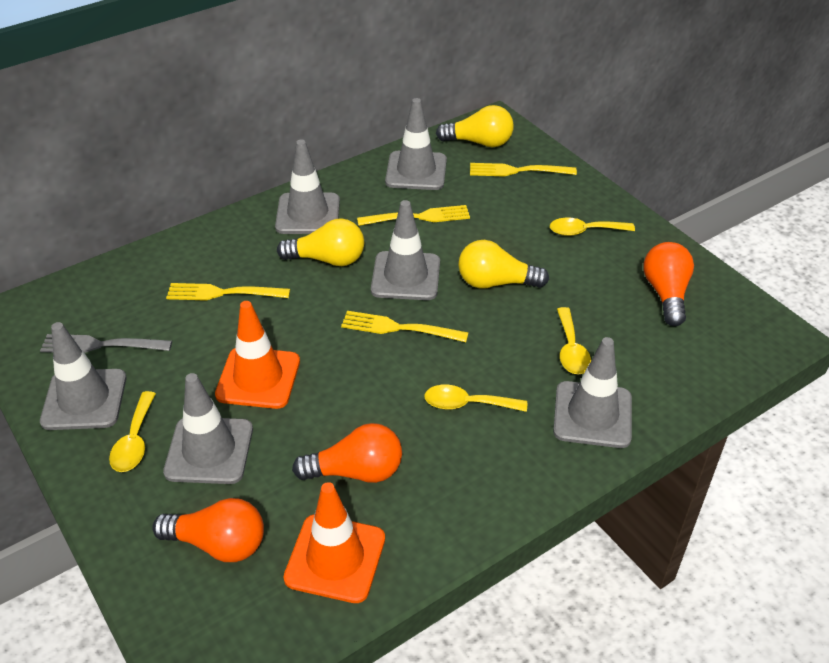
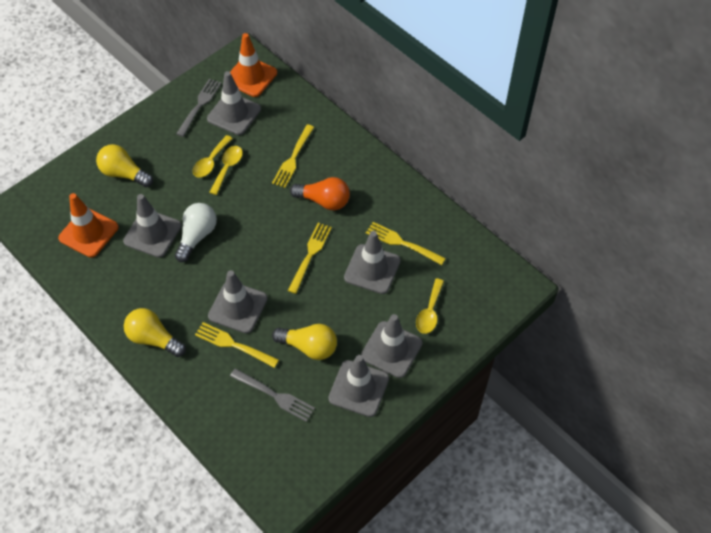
grey fork: 1 -> 2
orange light bulb: 3 -> 1
white light bulb: 0 -> 1
yellow spoon: 4 -> 3

